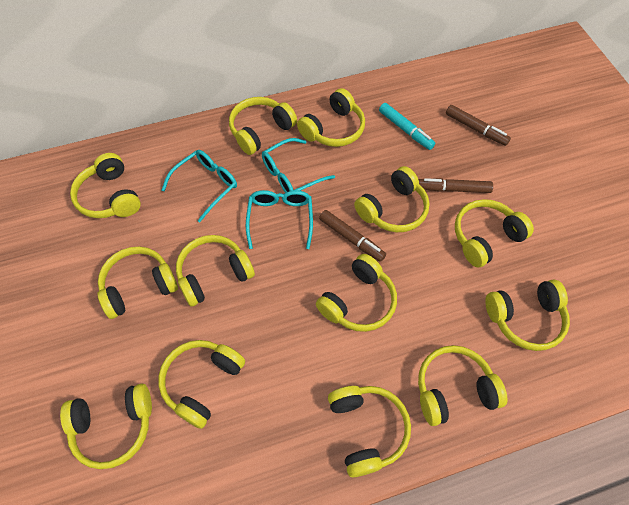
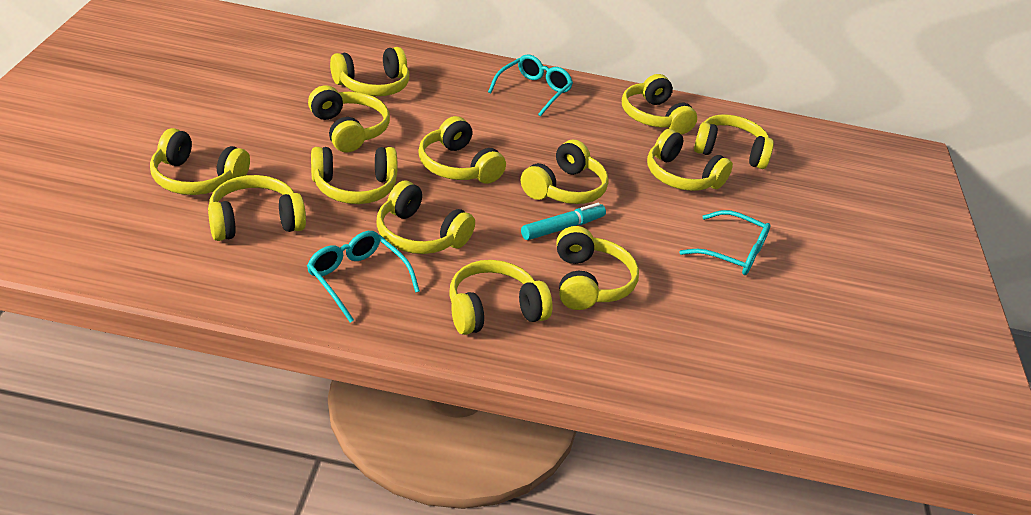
brown marker: 3 -> 0

